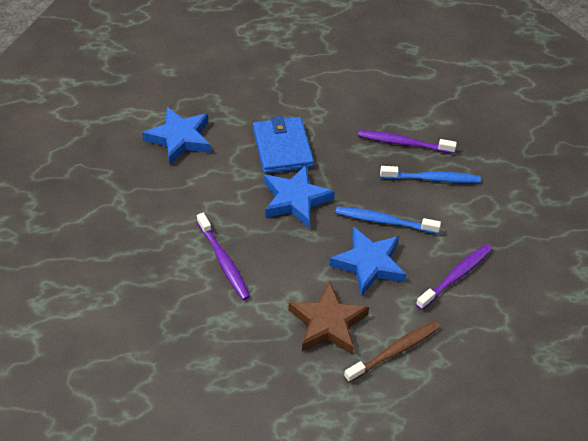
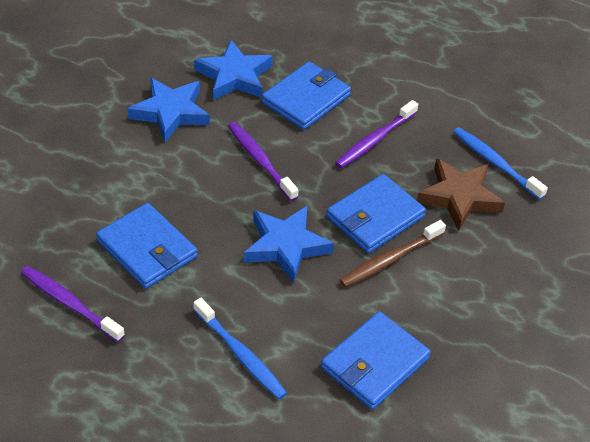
blue wallet: 1 -> 4

